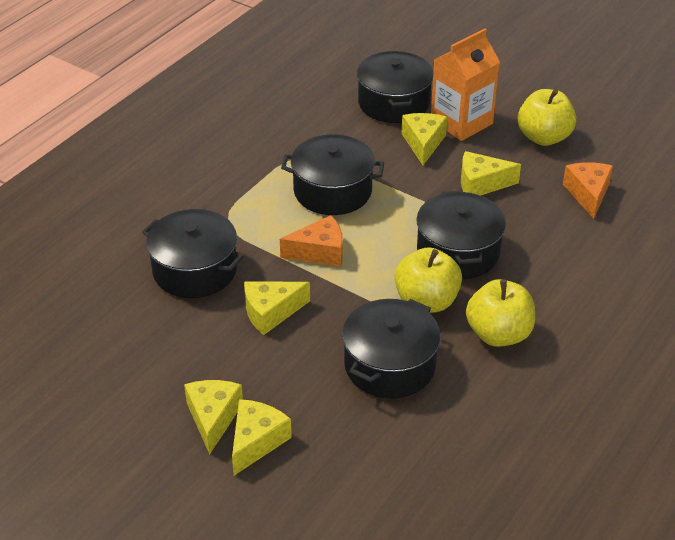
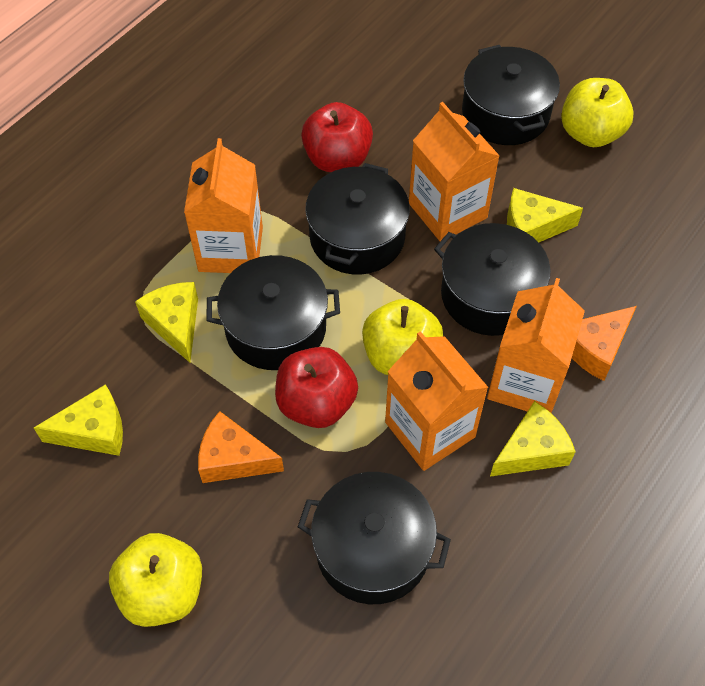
orange carton: 1 -> 4
red apple: 0 -> 2
yellow cheese: 5 -> 4

